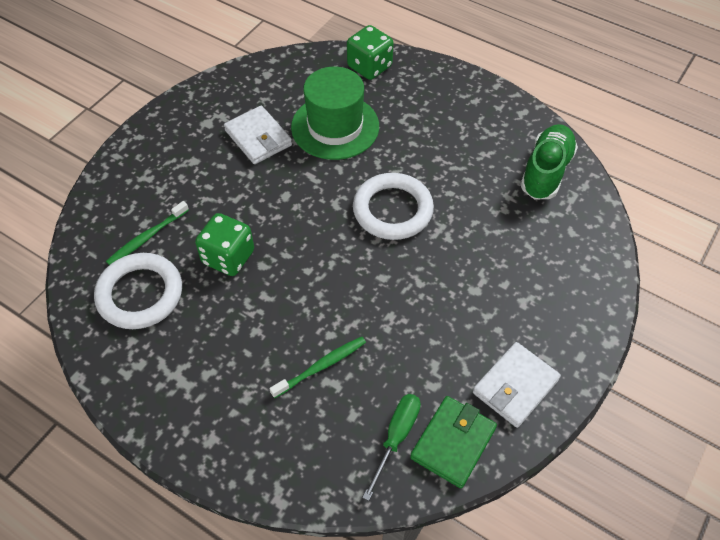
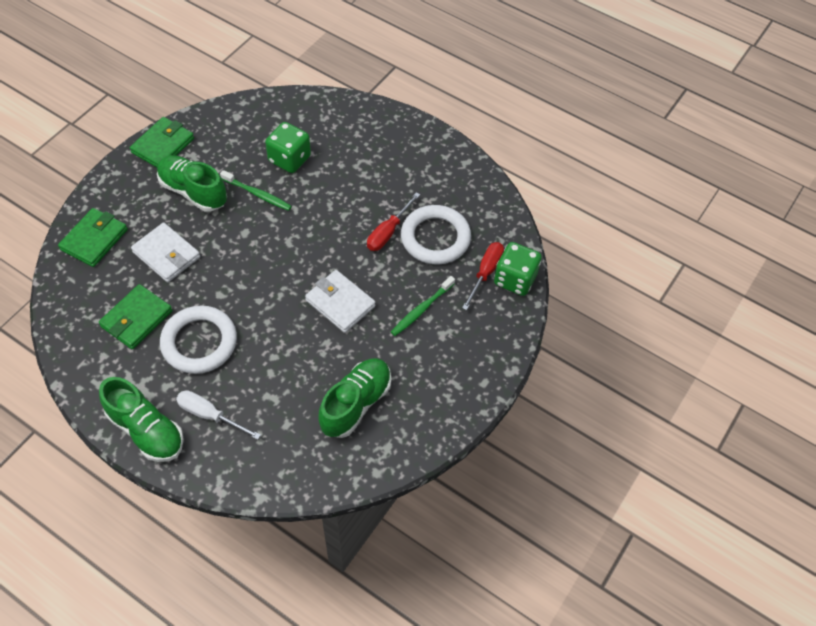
green hat: 1 -> 0
green screwdriver: 1 -> 0
green shoe: 1 -> 3
green wallet: 1 -> 3
red screwdriver: 0 -> 2
white screwdriver: 0 -> 1

